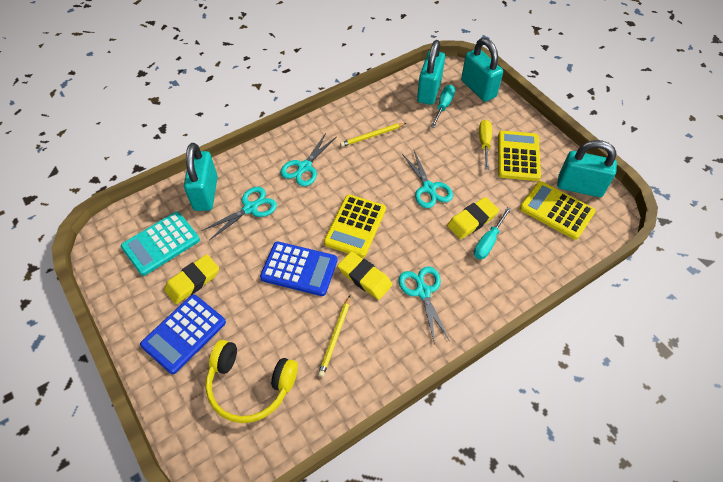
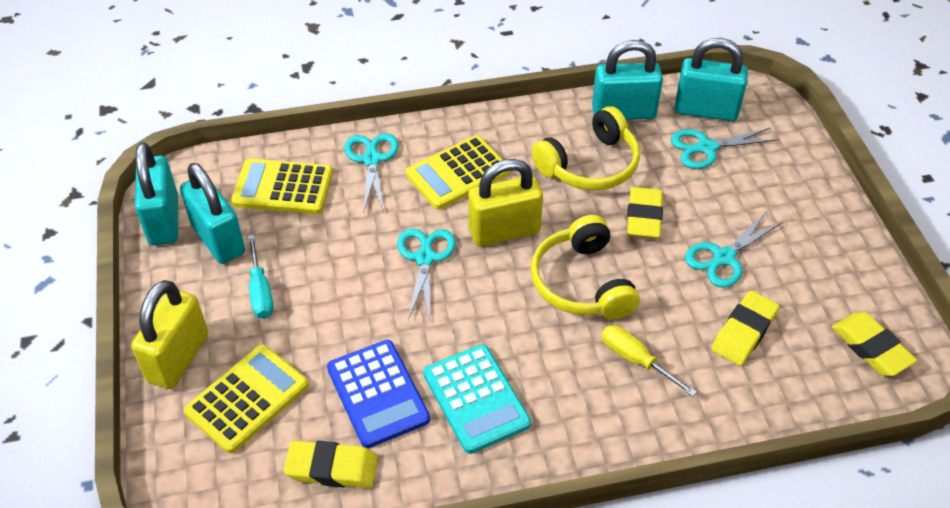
blue calculator: 2 -> 1
turquoise screwdriver: 2 -> 1
yellow eraser: 3 -> 4
yellow headphones: 1 -> 2
yellow padlock: 0 -> 2
yellow pencil: 2 -> 0

